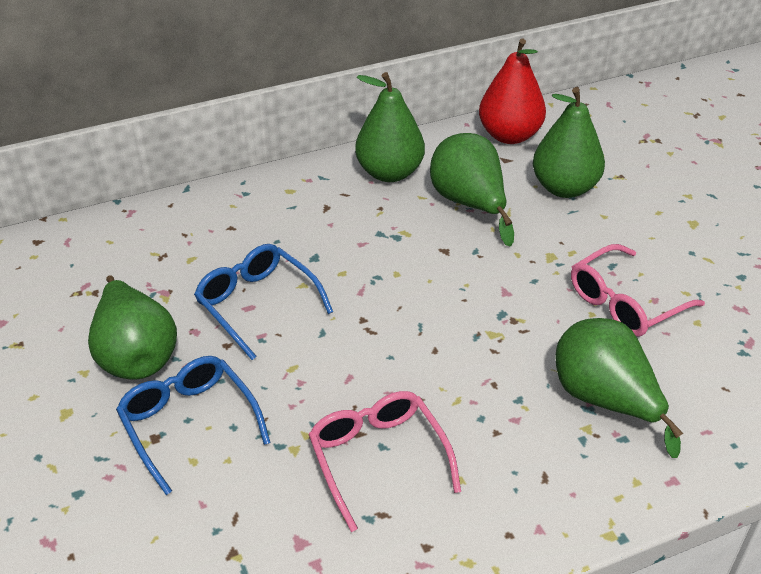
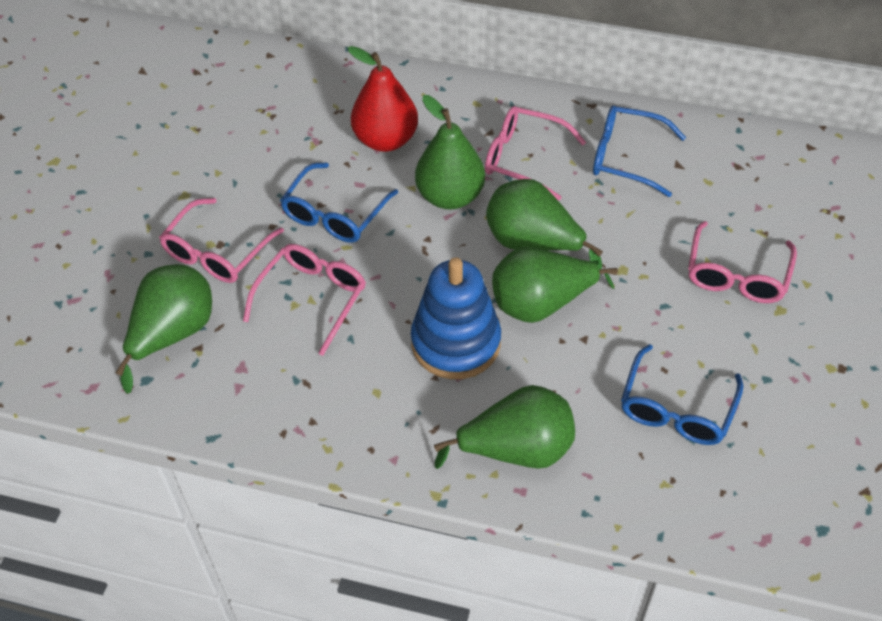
blue glasses: 2 -> 3
blue stacking toy: 0 -> 1
pink glasses: 2 -> 4

